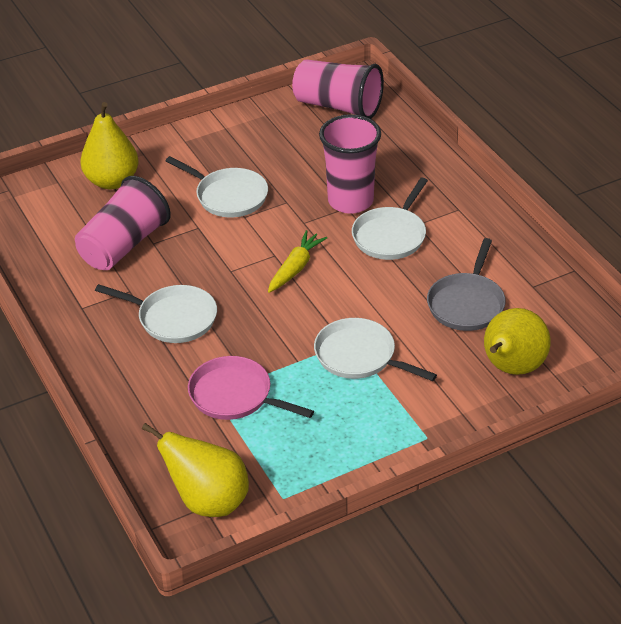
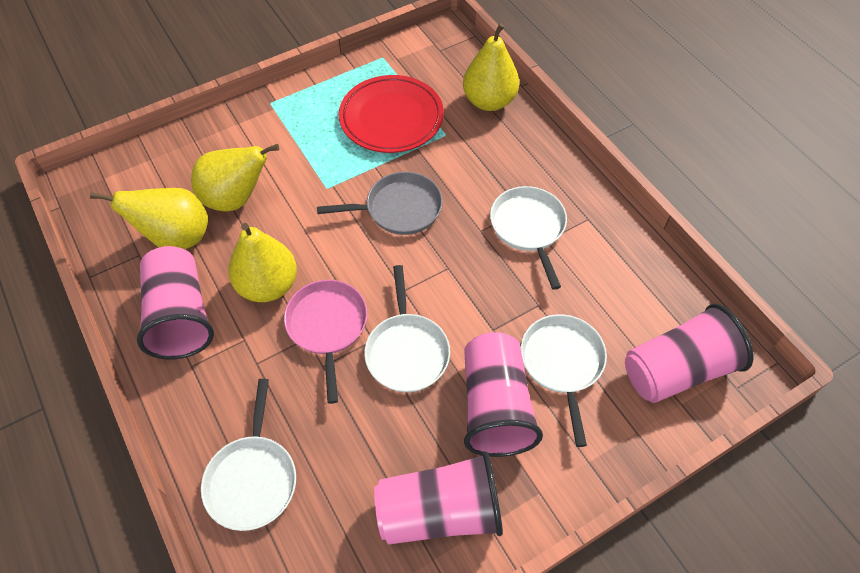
pink cup: 3 -> 4
red plate: 0 -> 1
yellow carrot: 1 -> 0
yellow pear: 3 -> 4

